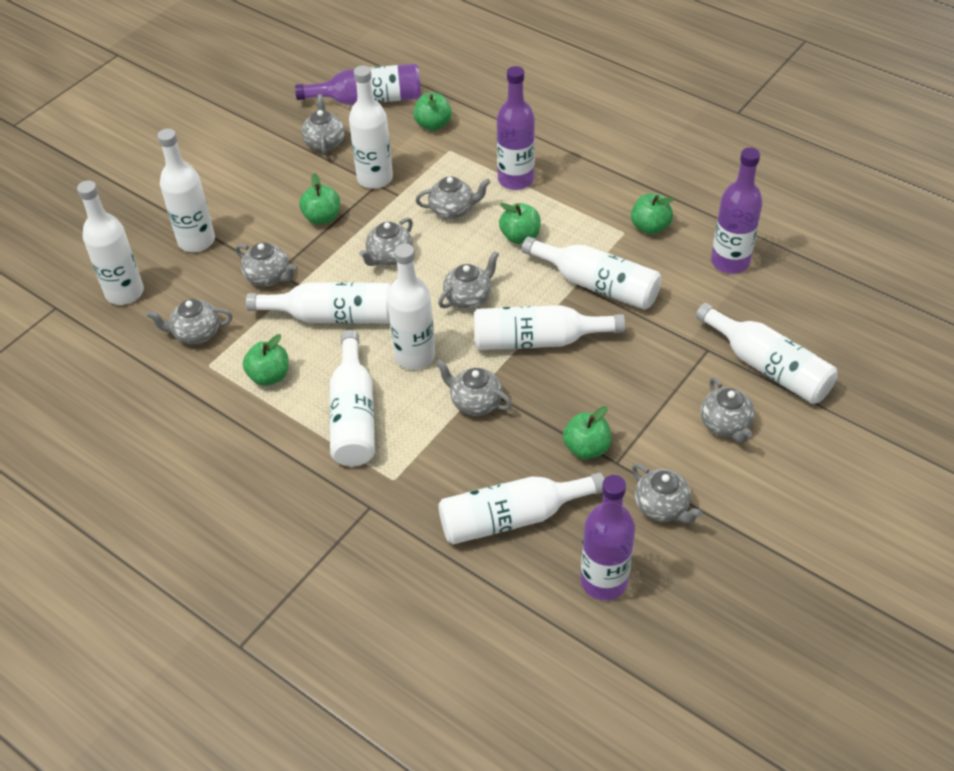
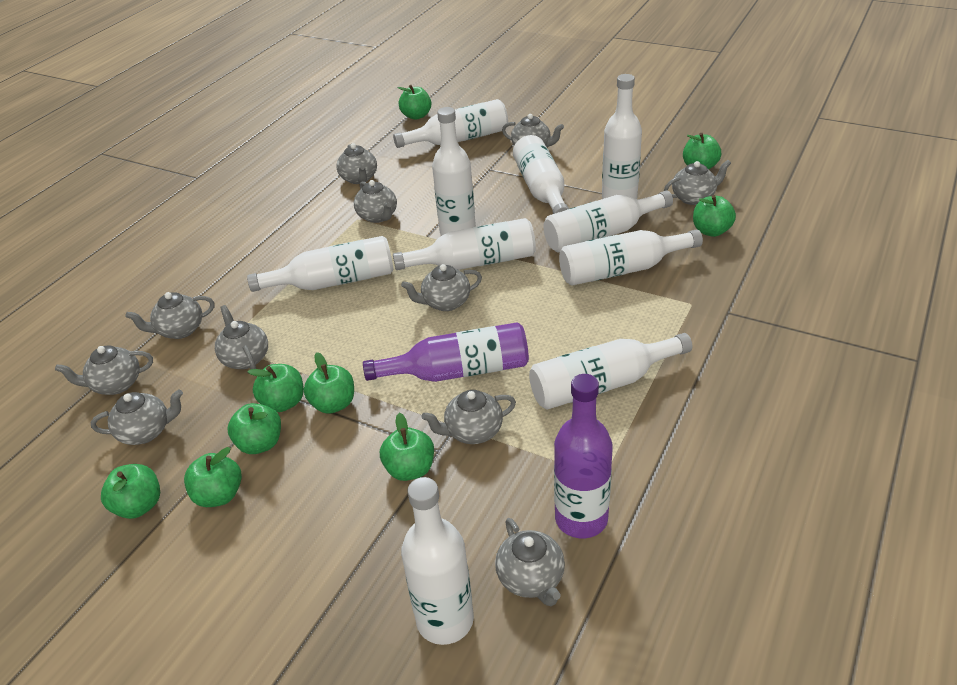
green apple: 6 -> 9
grey teapot: 9 -> 11
purple bottle: 4 -> 2

